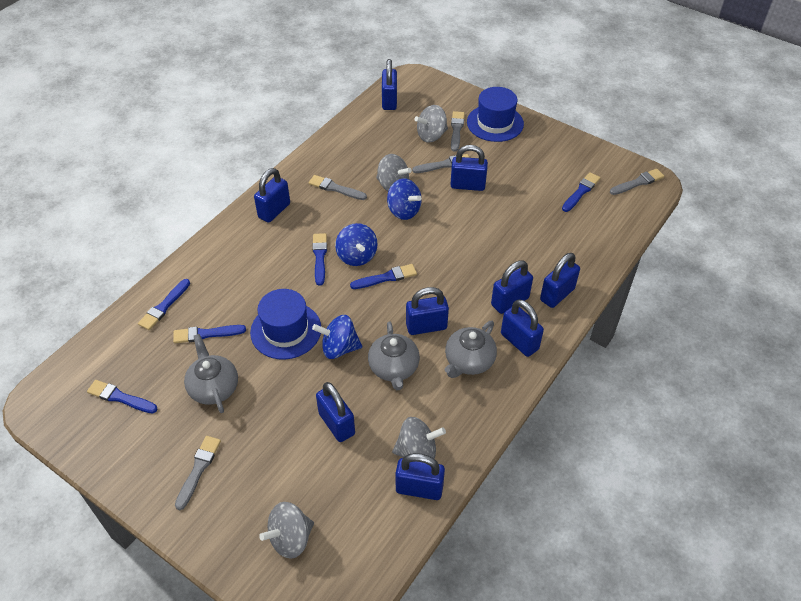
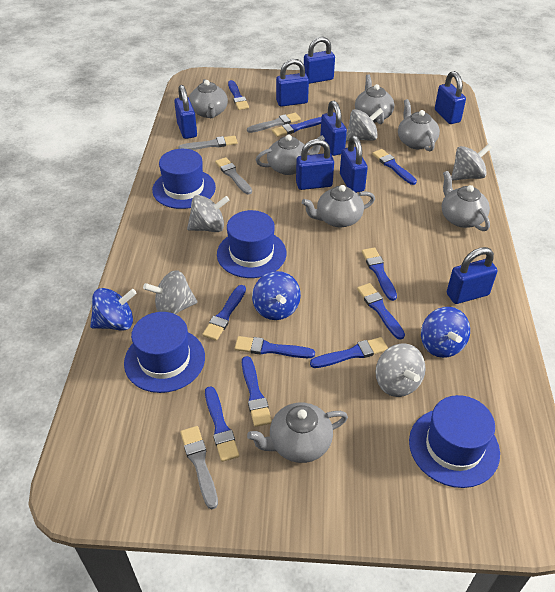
blue brush: 6 -> 10
blue hat: 2 -> 4
blue padlock: 9 -> 8
grey brush: 5 -> 4
grey spinning top: 4 -> 5
grey teapot: 3 -> 7

